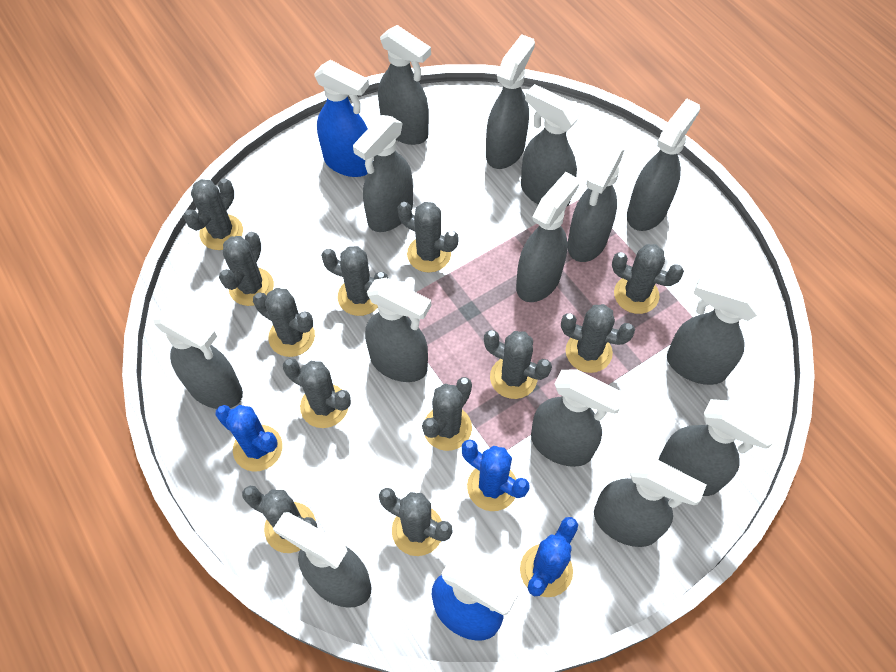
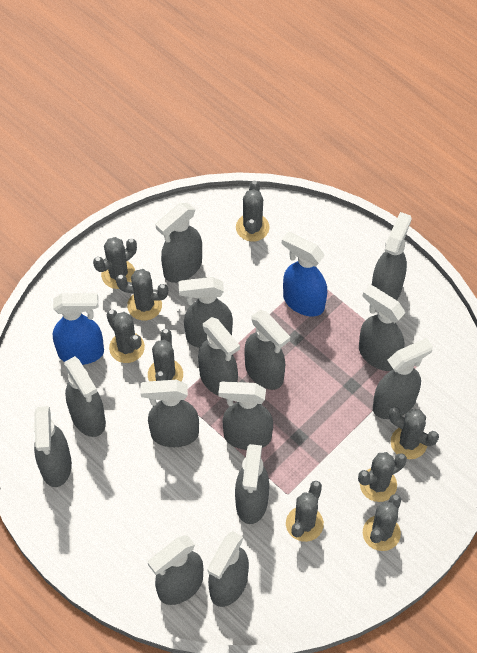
blue cactus: 3 -> 0
grey cactus: 12 -> 9

